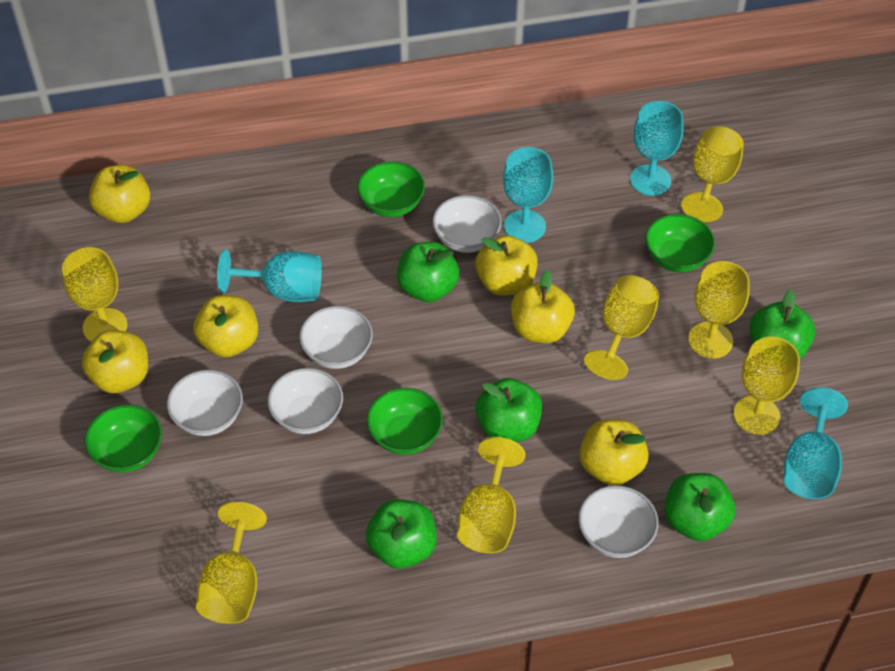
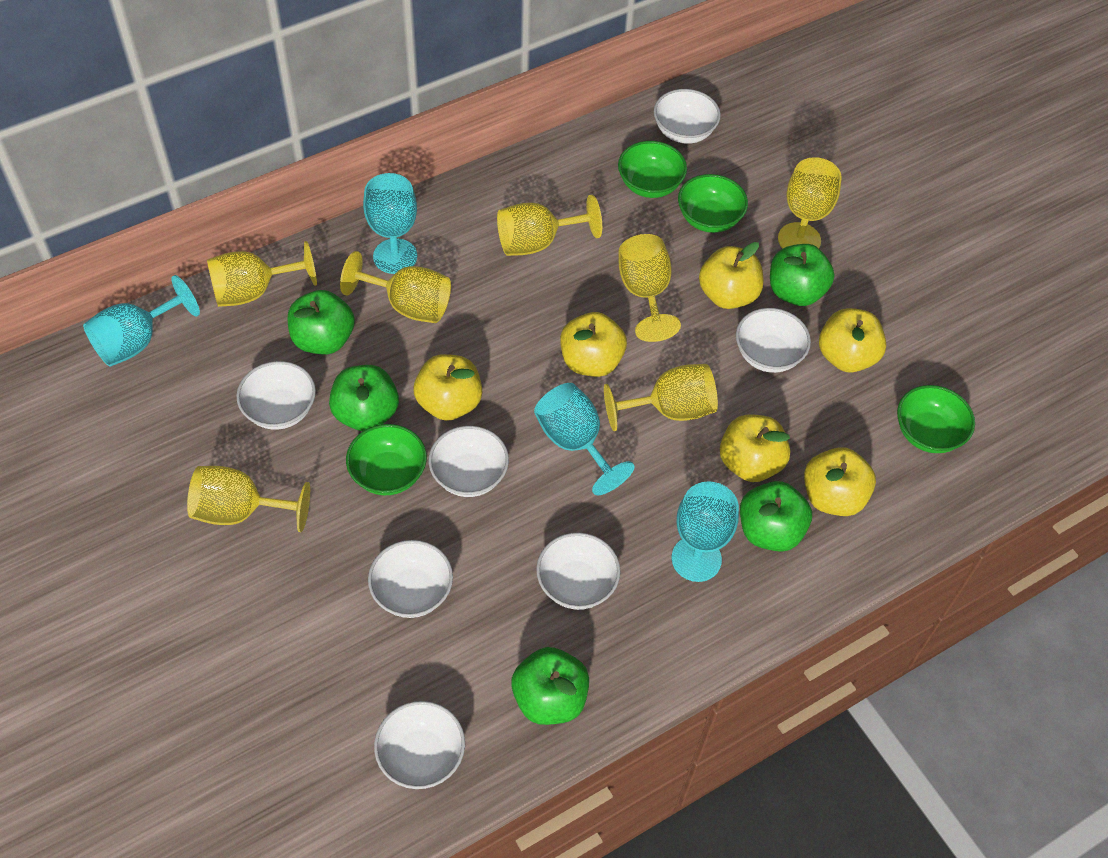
white bowl: 5 -> 7

